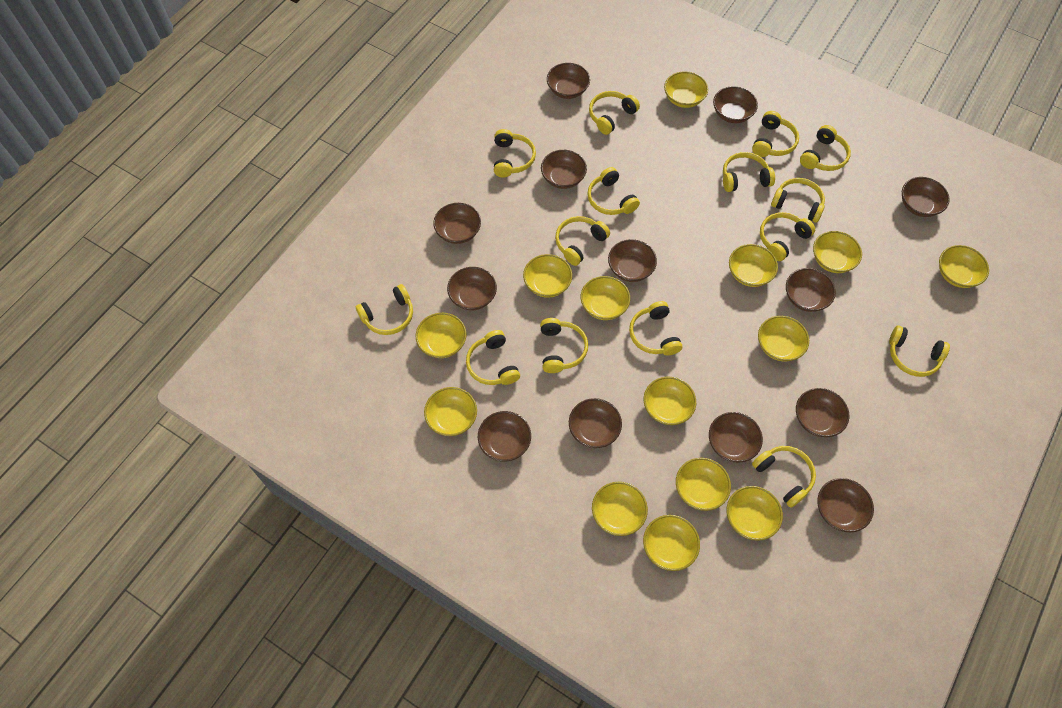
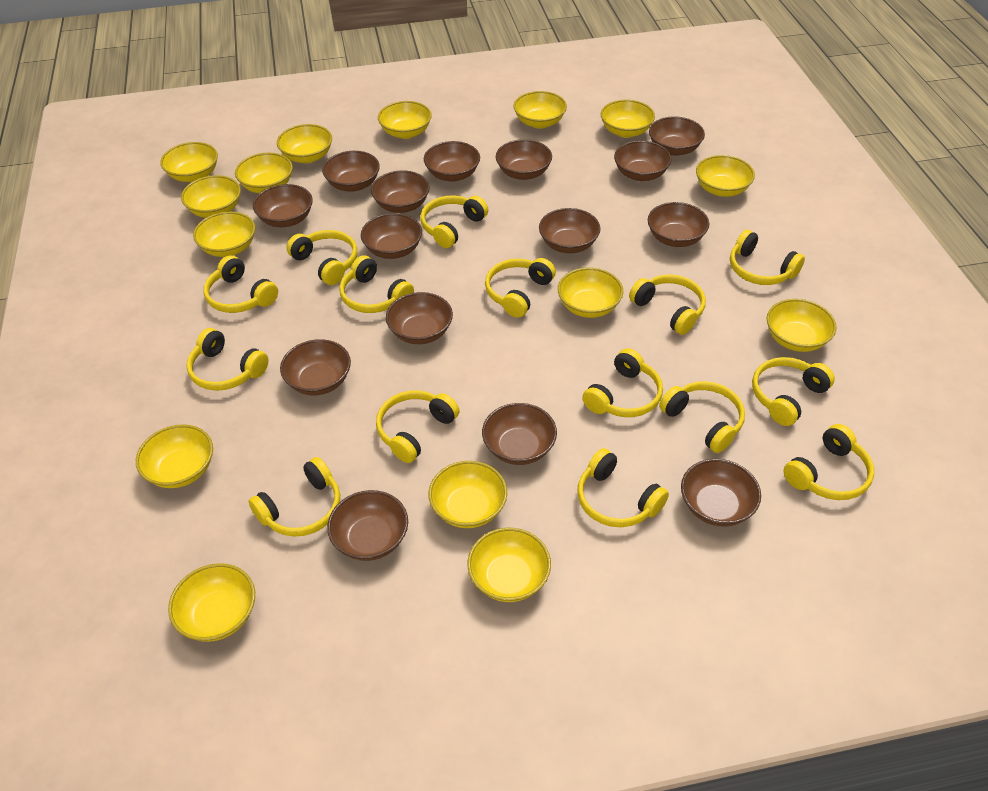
brown bowl: 13 -> 15
yellow bowl: 14 -> 15

